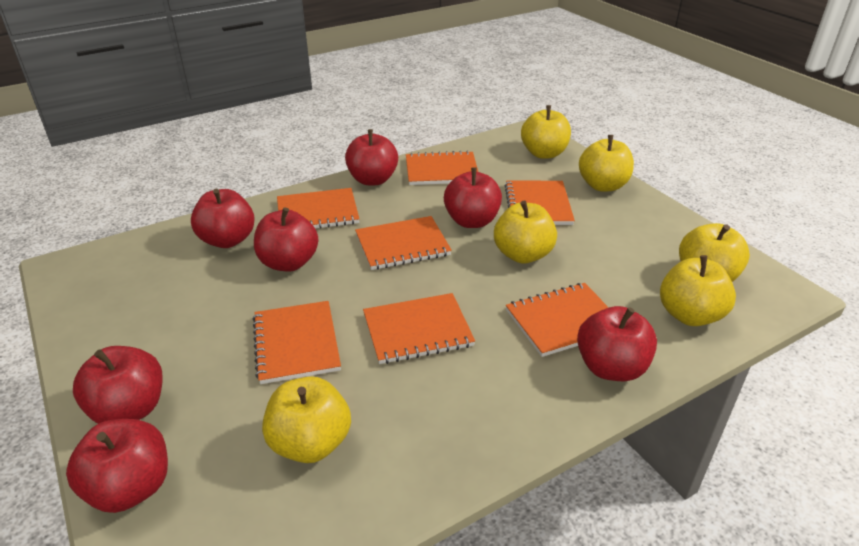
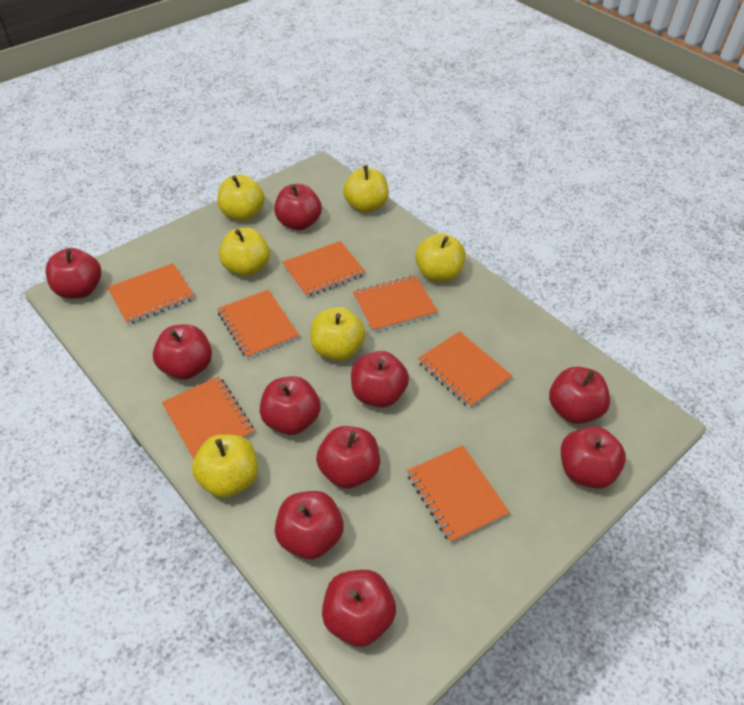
red apple: 7 -> 10

